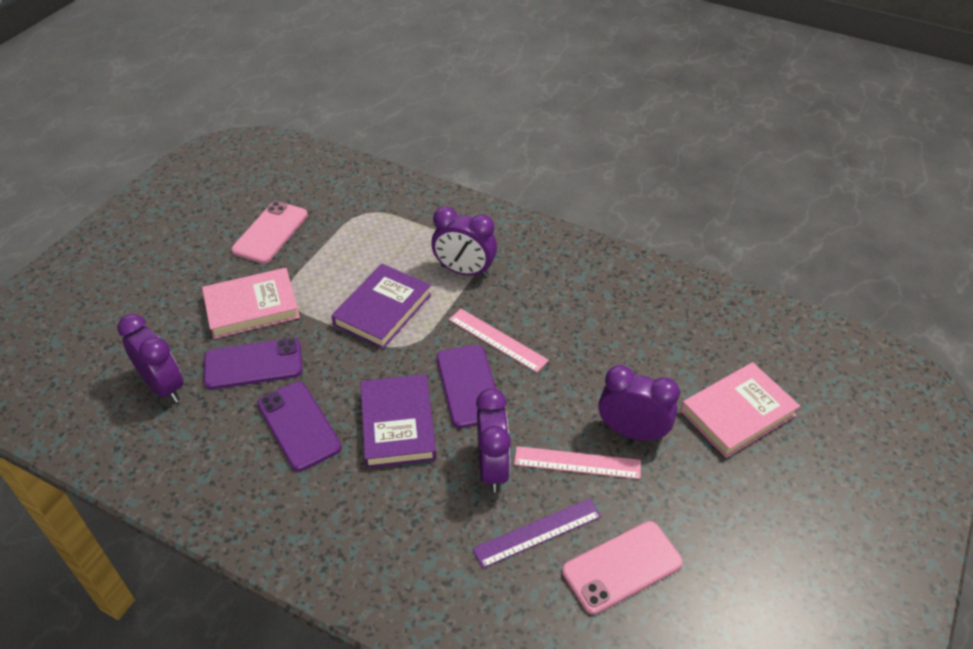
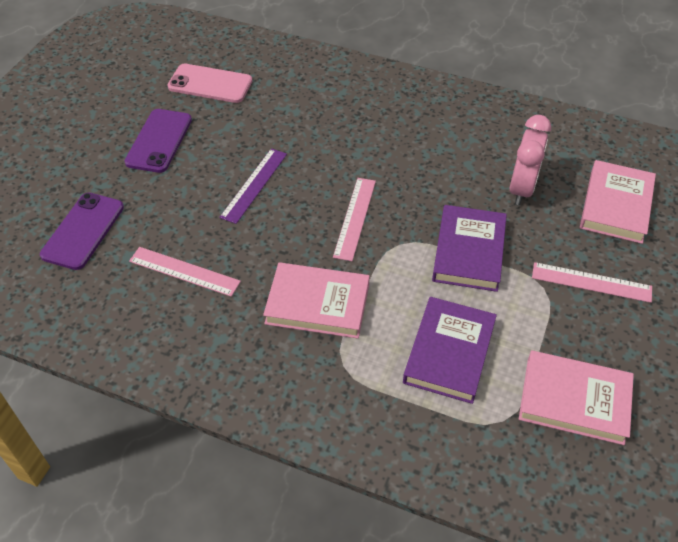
pink book: 2 -> 3
pink clock: 0 -> 1
pink phone: 2 -> 1
pink ruler: 2 -> 3
purple clock: 4 -> 0
purple phone: 3 -> 2

